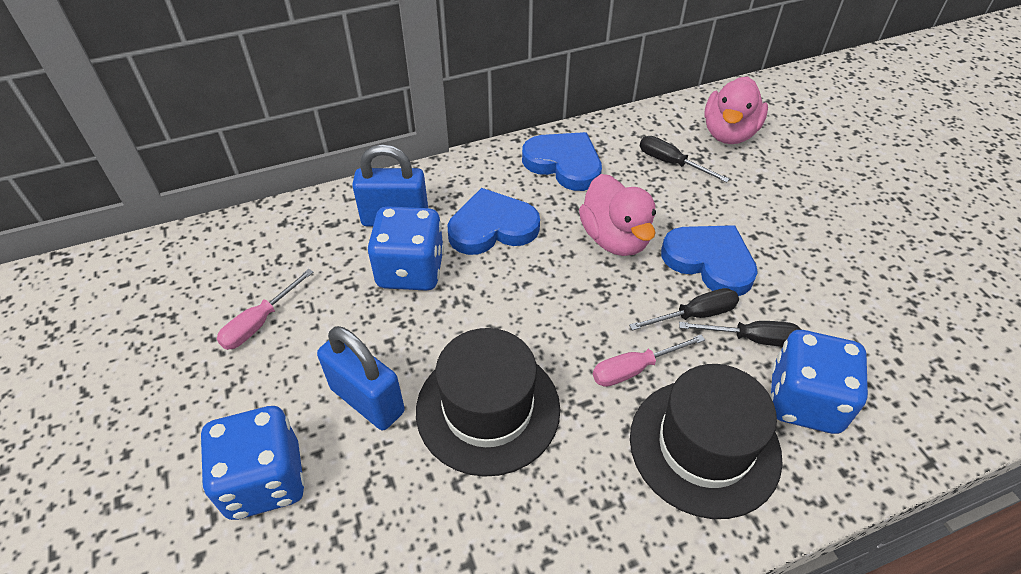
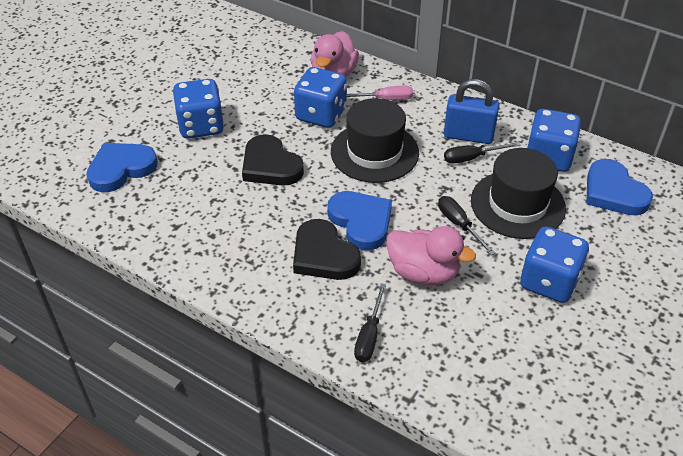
black heart: 0 -> 2
blue dice: 3 -> 4
blue padlock: 2 -> 1
pink screwdriver: 2 -> 1

